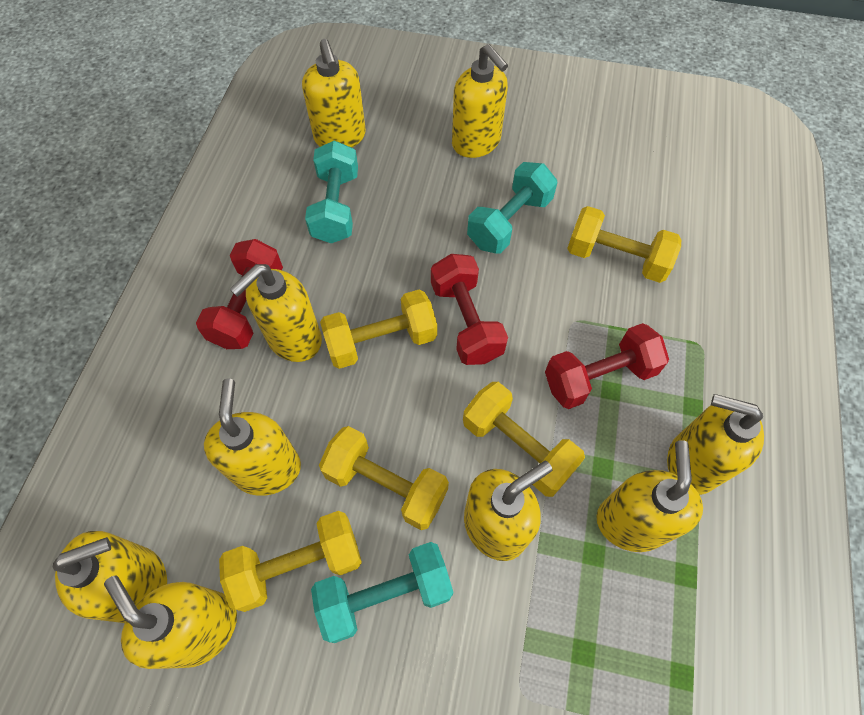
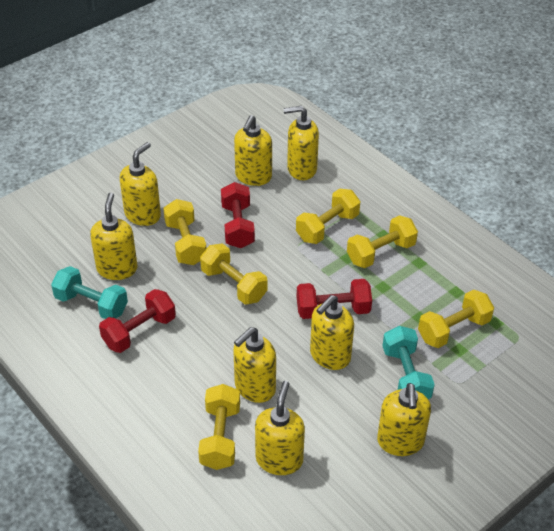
turquoise dumbbell: 3 -> 2
yellow dumbbell: 5 -> 6
yellow soap dispenser: 9 -> 8

